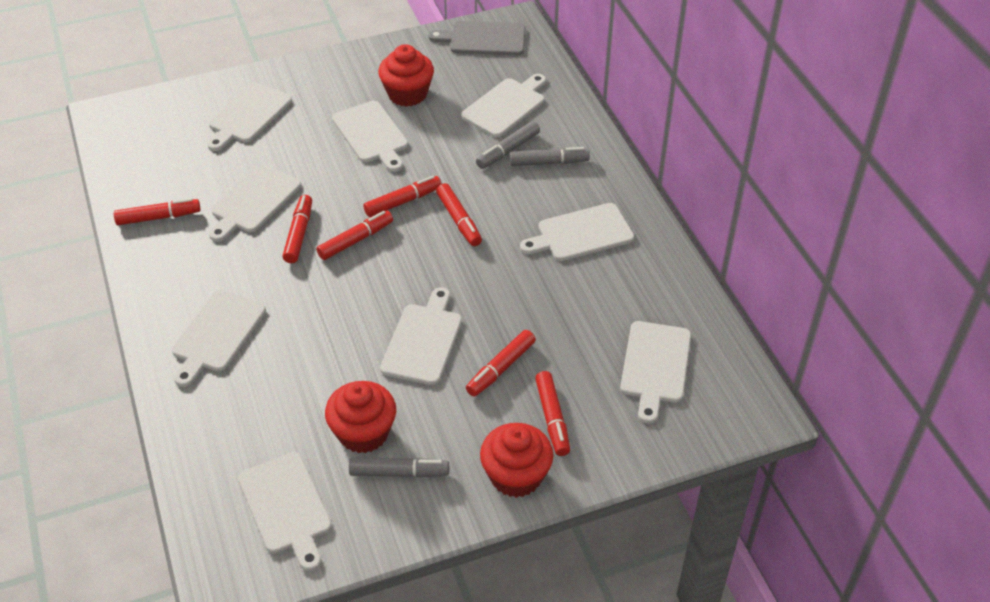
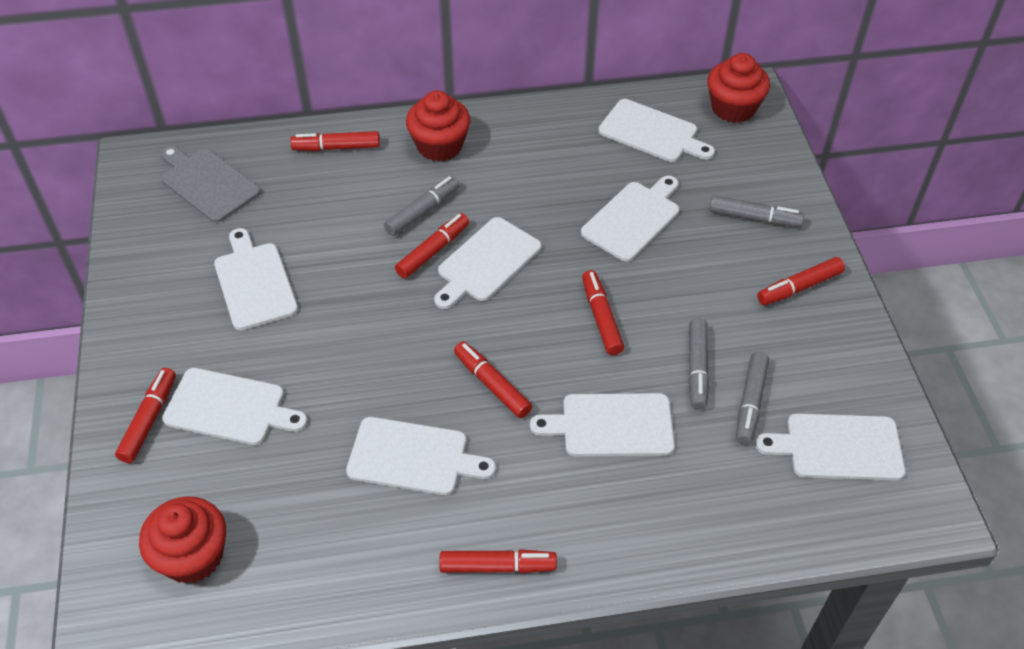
grey marker: 3 -> 4
white cutting board: 9 -> 8

